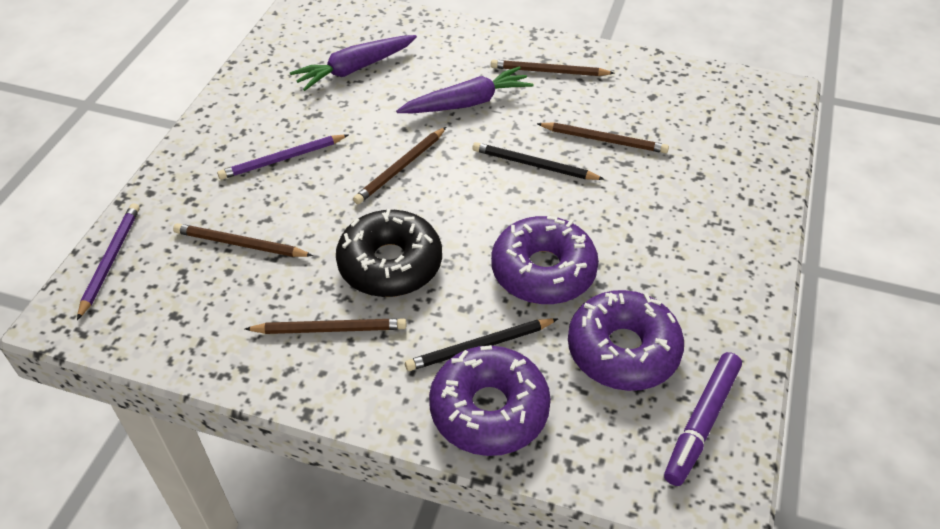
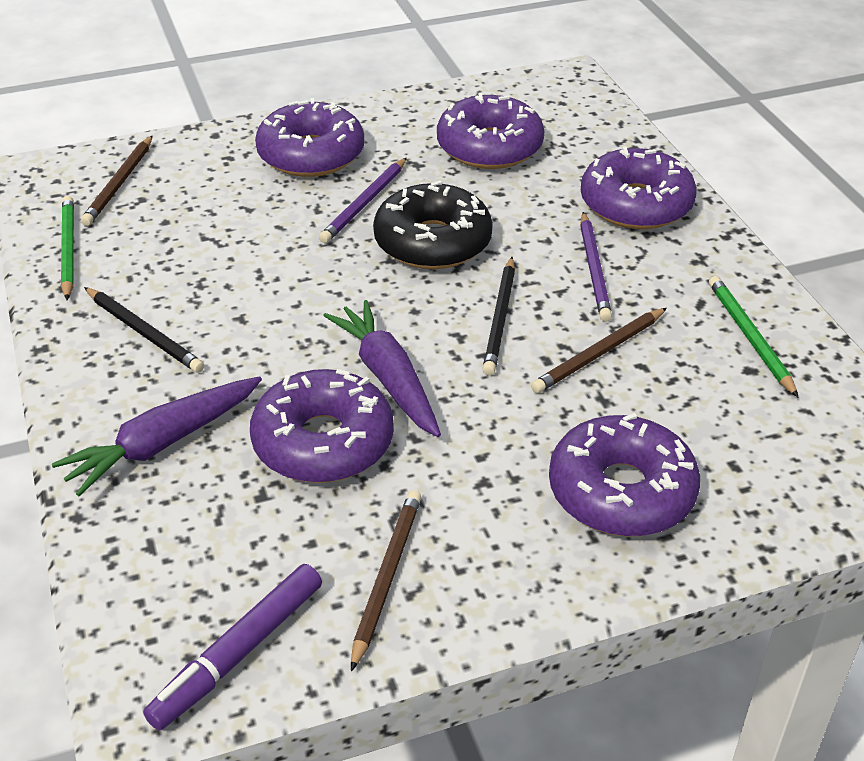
brown pencil: 5 -> 3
green pencil: 0 -> 2
purple donut: 3 -> 5

